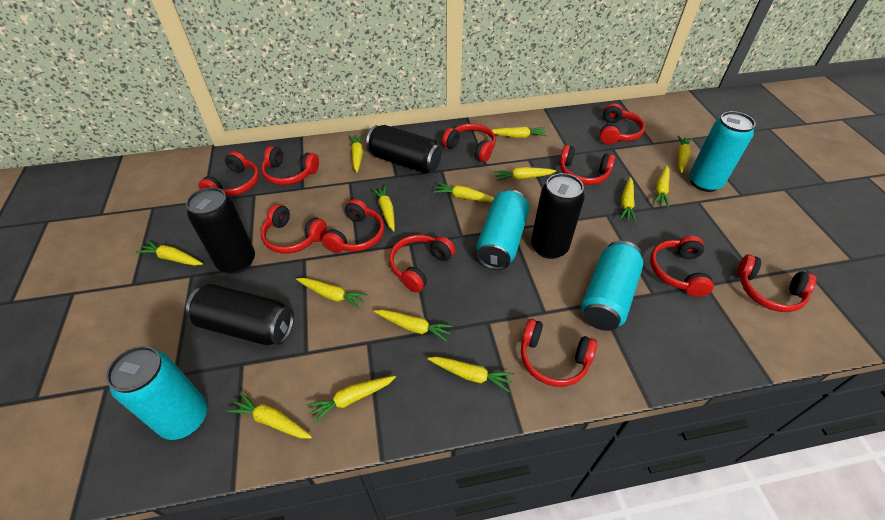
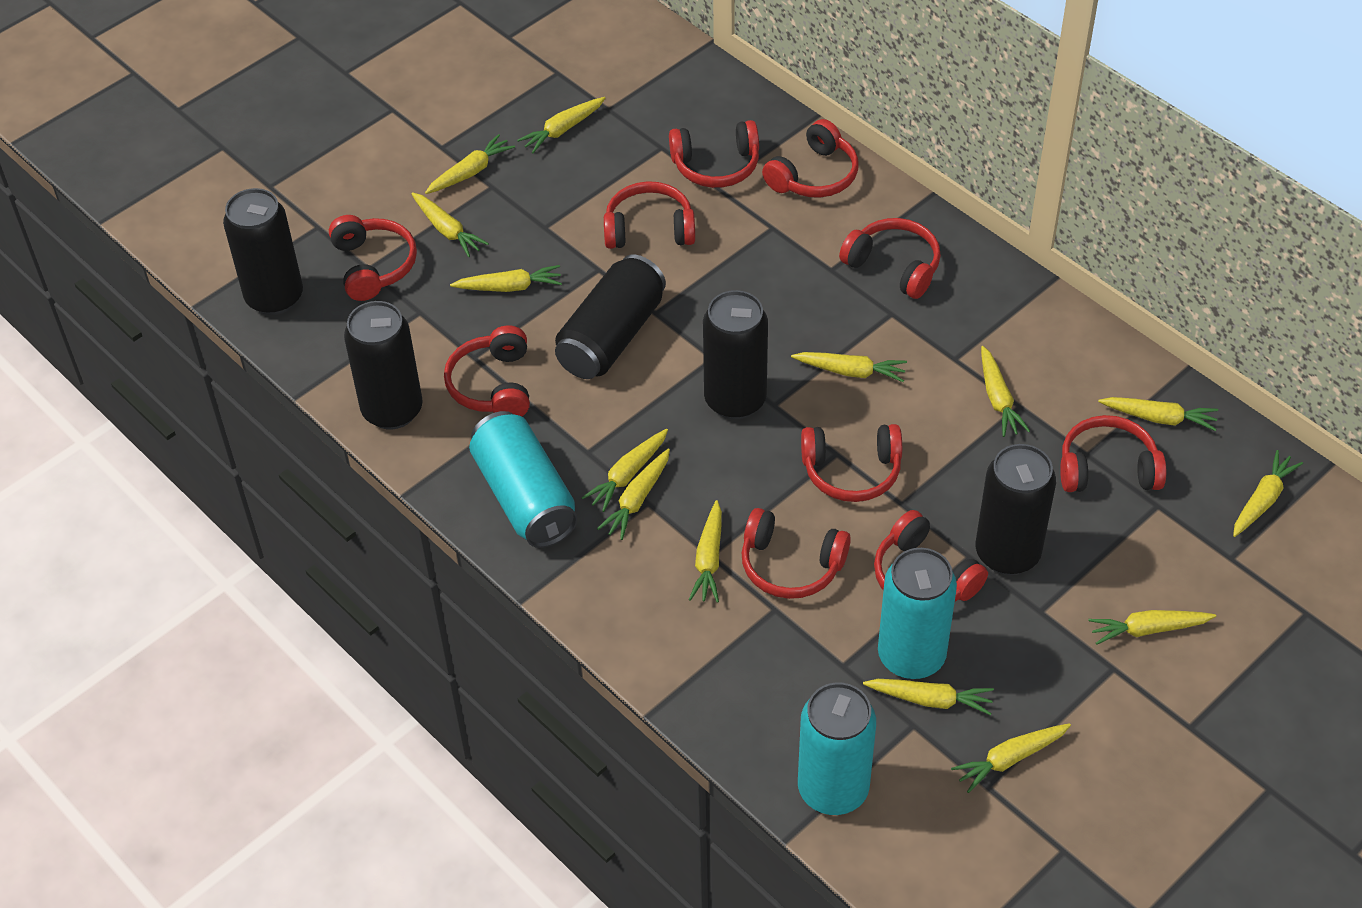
black can: 4 -> 5
red headphones: 11 -> 10
turquoise can: 4 -> 3

